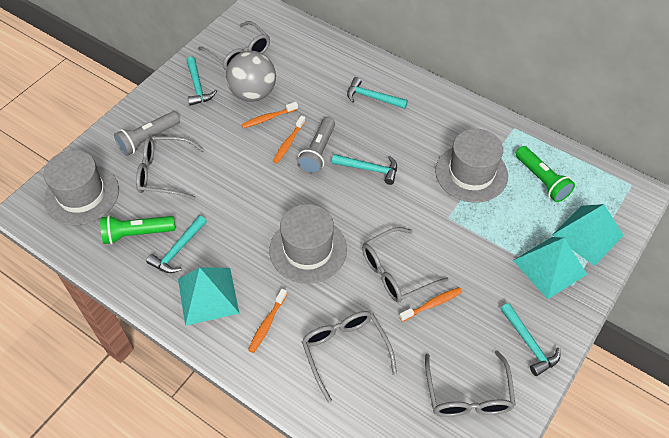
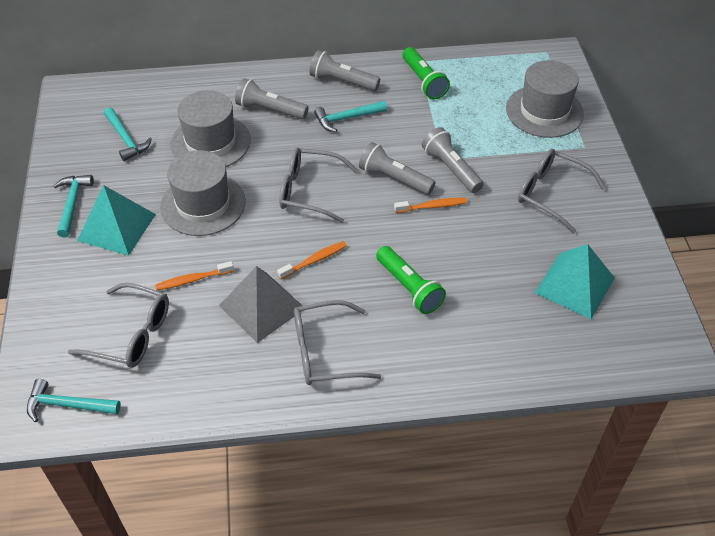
grey ball: 1 -> 0
grey flashlight: 2 -> 4
grey glasses: 5 -> 4
grey pyramid: 0 -> 1
orange toothbrush: 4 -> 3
turquoise hammer: 5 -> 4
turquoise pyramid: 3 -> 2

